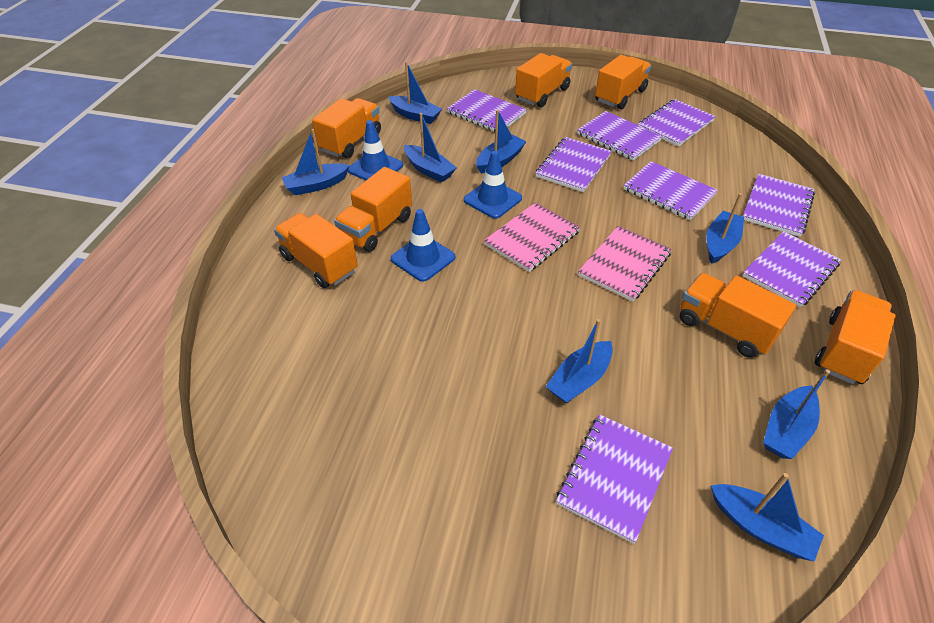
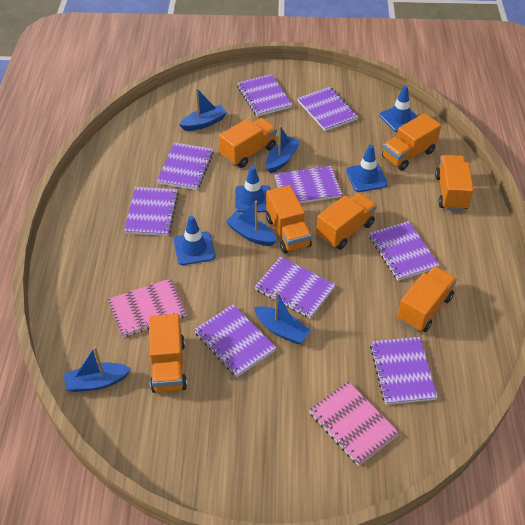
blue boat: 8 -> 5
blue traffic cone: 3 -> 4
purple notebook: 8 -> 9

